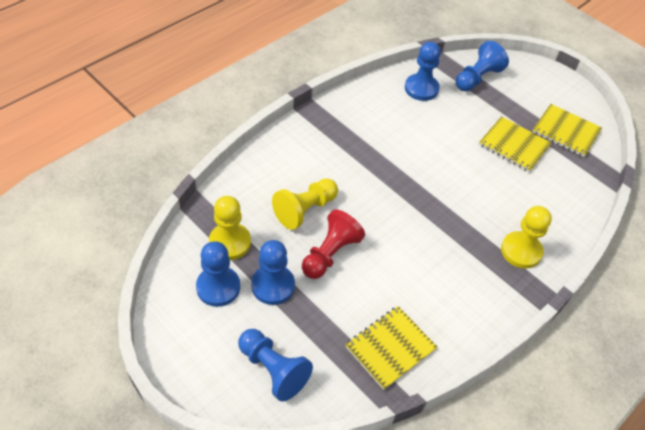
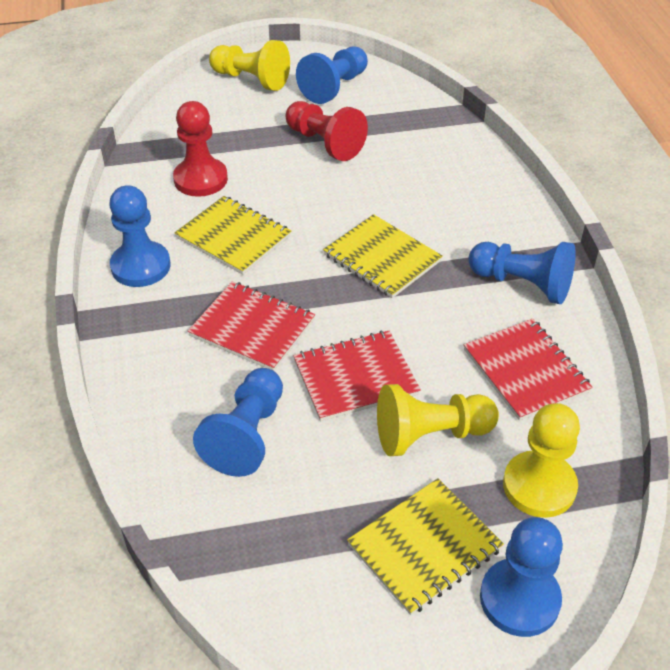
red notebook: 0 -> 3
red pawn: 1 -> 2

